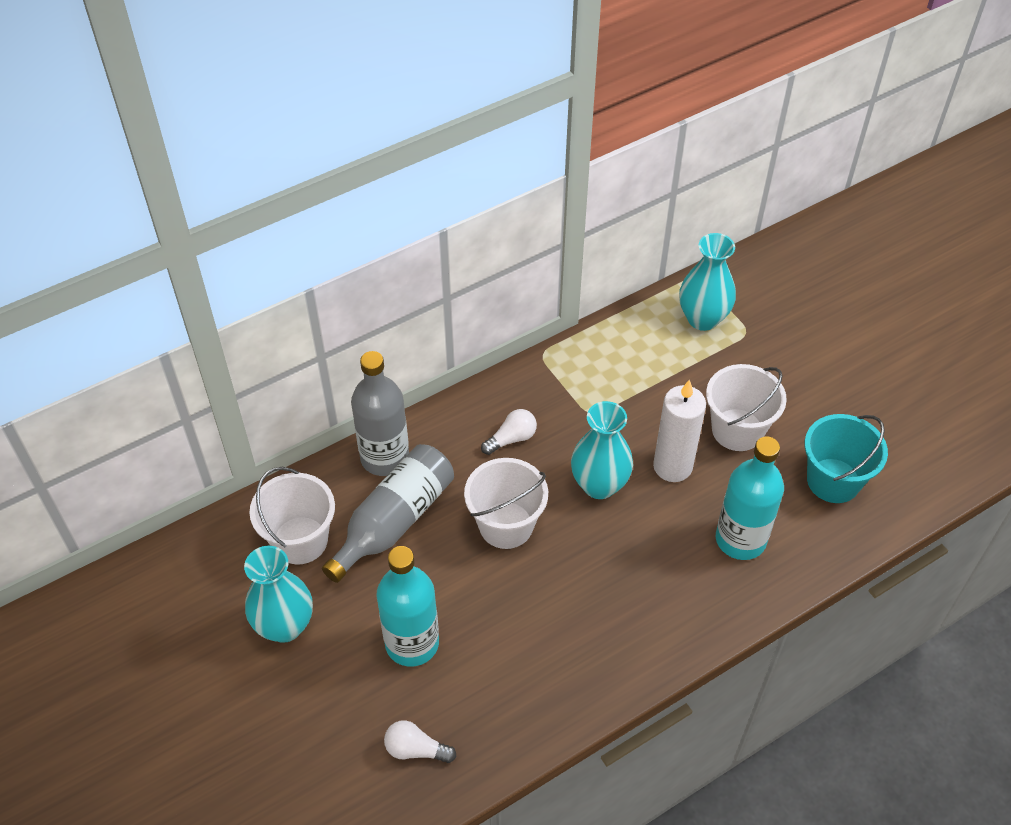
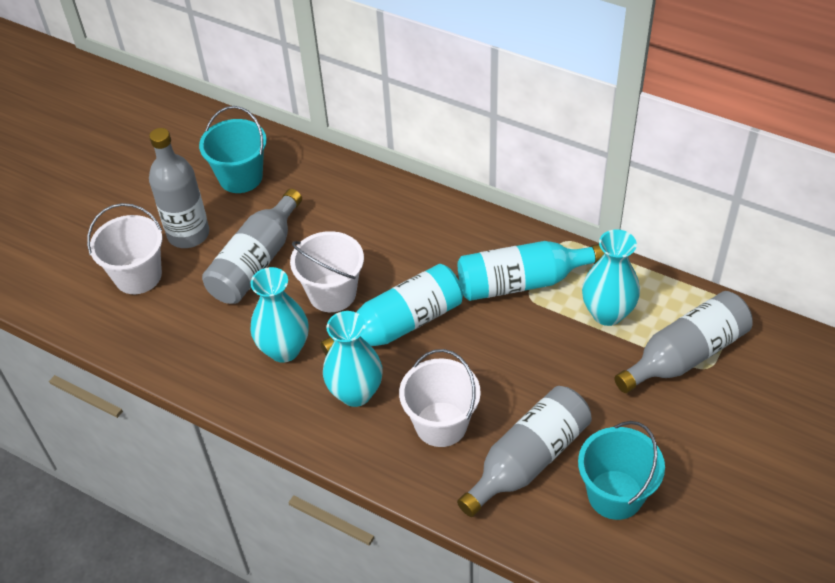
grey bottle: 2 -> 4
turquoise bucket: 1 -> 2
white candle: 1 -> 0
white light bulb: 2 -> 0

